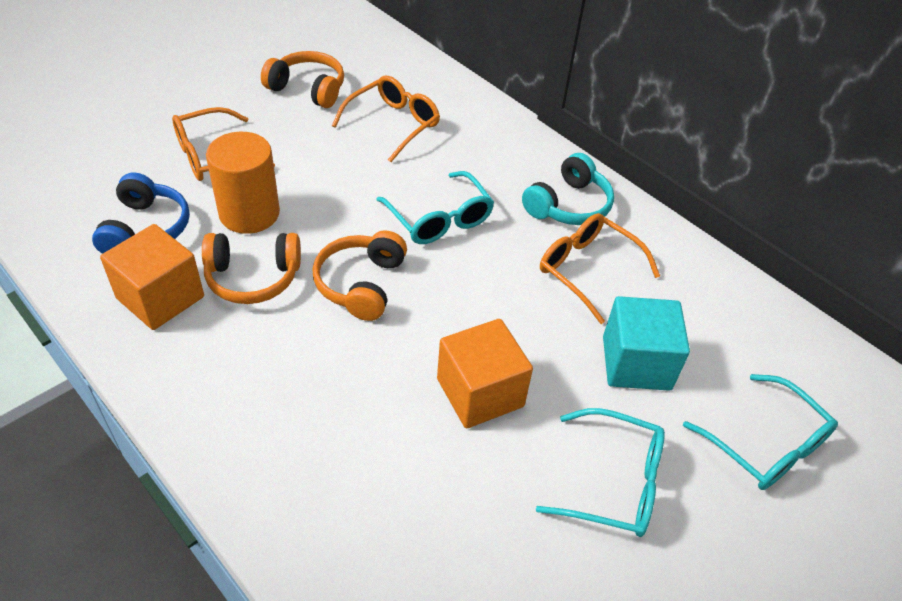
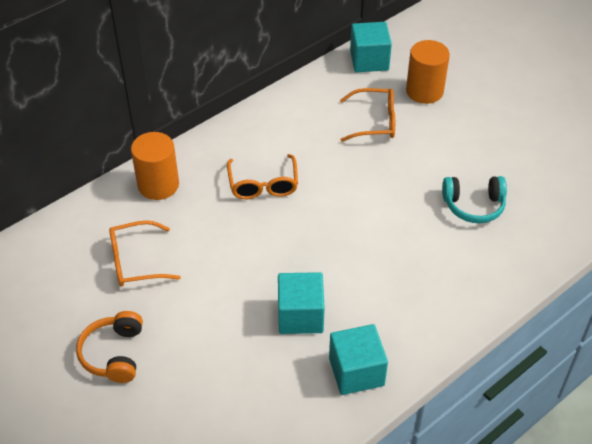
blue headphones: 1 -> 0
orange cube: 2 -> 0
orange cylinder: 1 -> 2
orange headphones: 3 -> 1
turquoise cube: 1 -> 3
turquoise glasses: 3 -> 0

